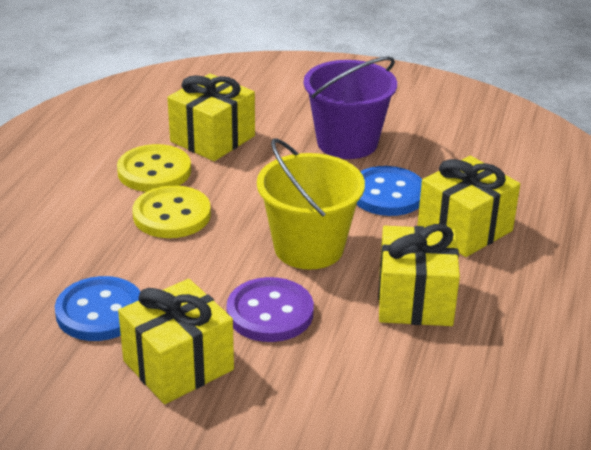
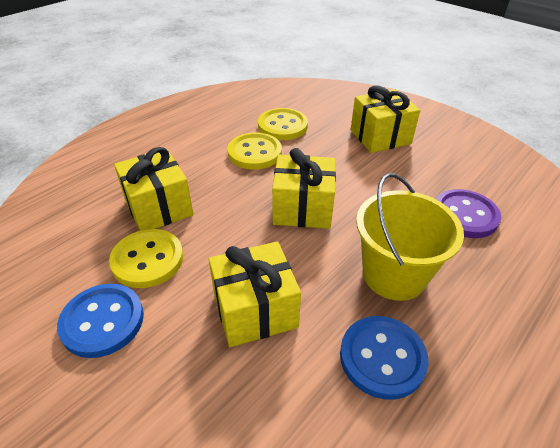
purple bucket: 1 -> 0
yellow button: 2 -> 3

